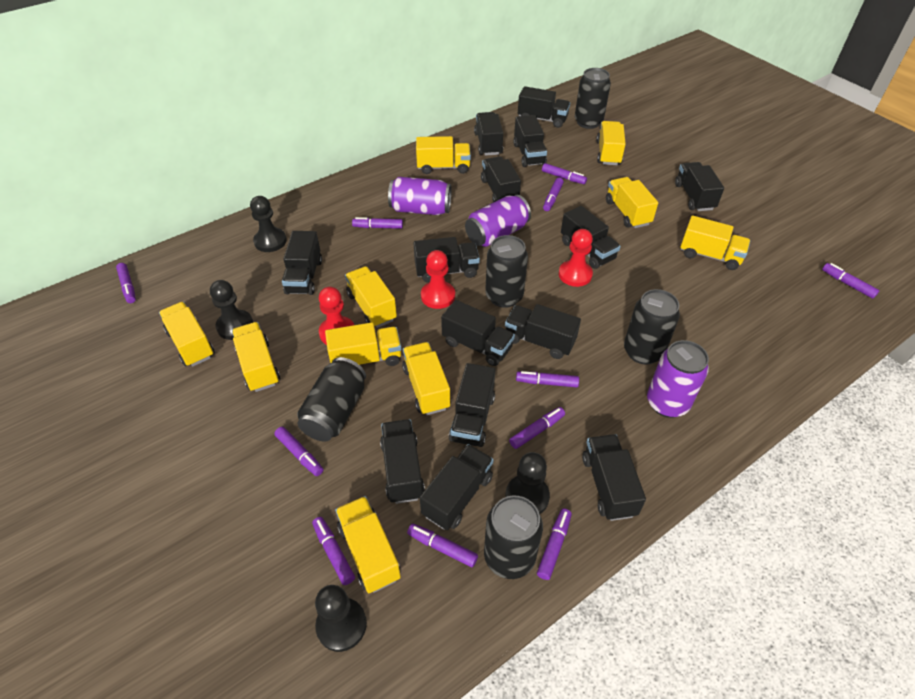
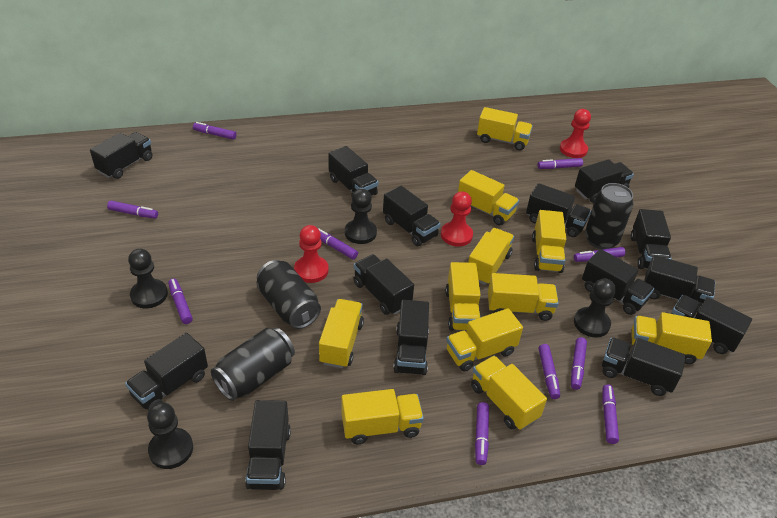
black can: 5 -> 3
purple can: 3 -> 0
purple marker: 11 -> 10
yellow truck: 10 -> 11

